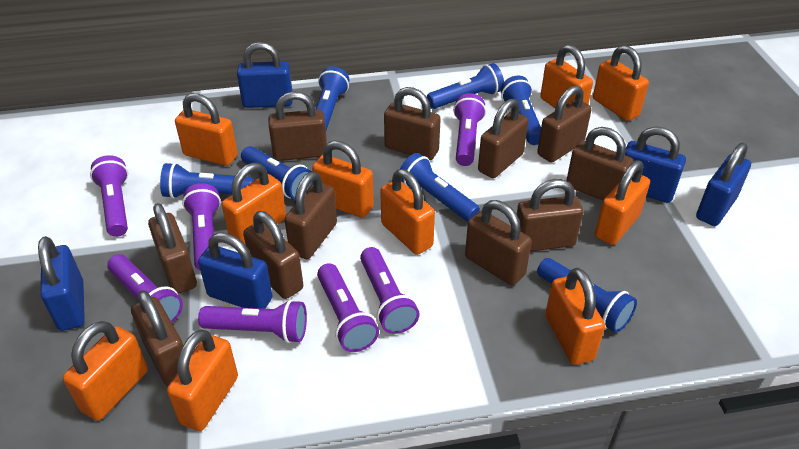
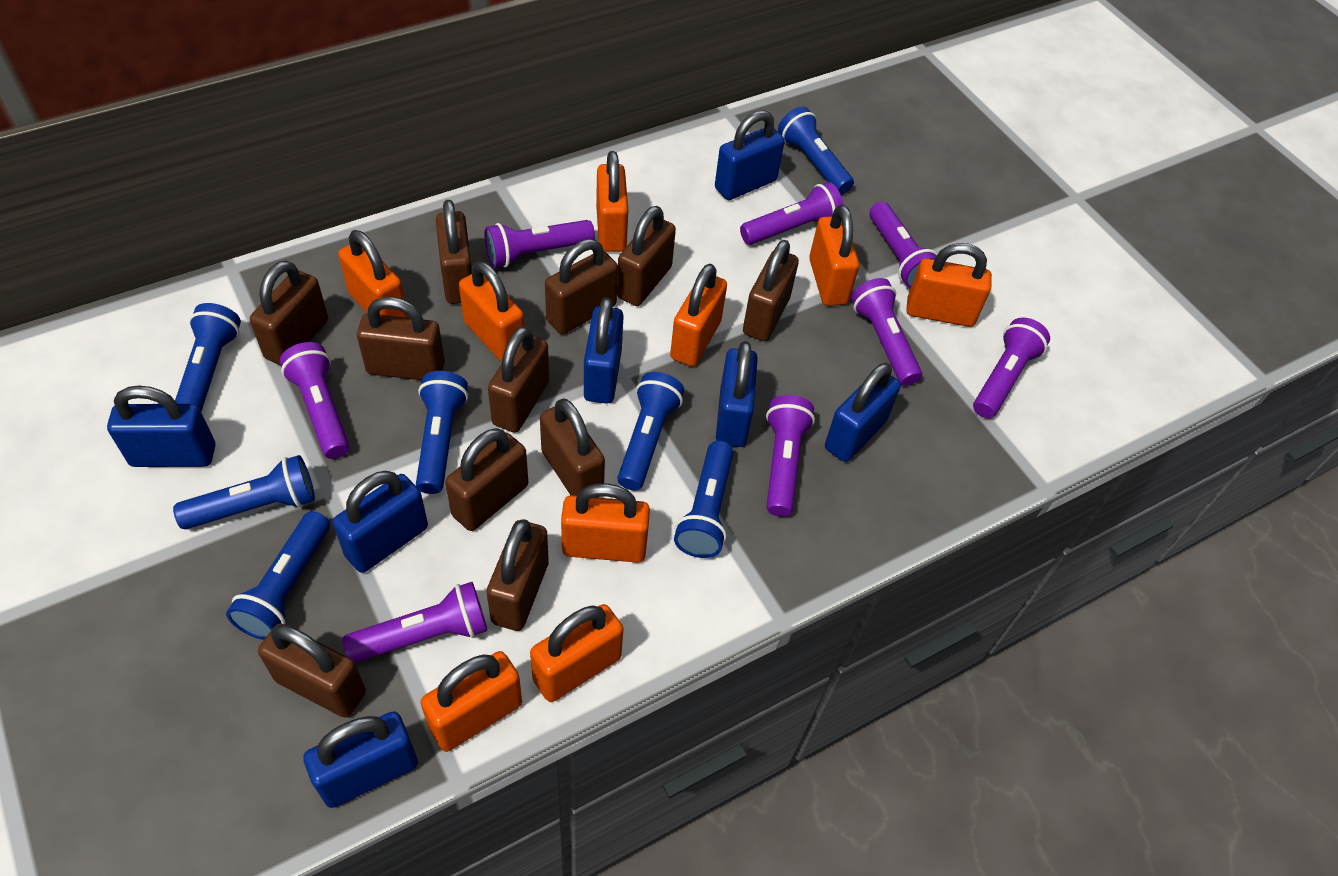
blue padlock: 5 -> 7
orange padlock: 10 -> 9
purple flashlight: 7 -> 8

